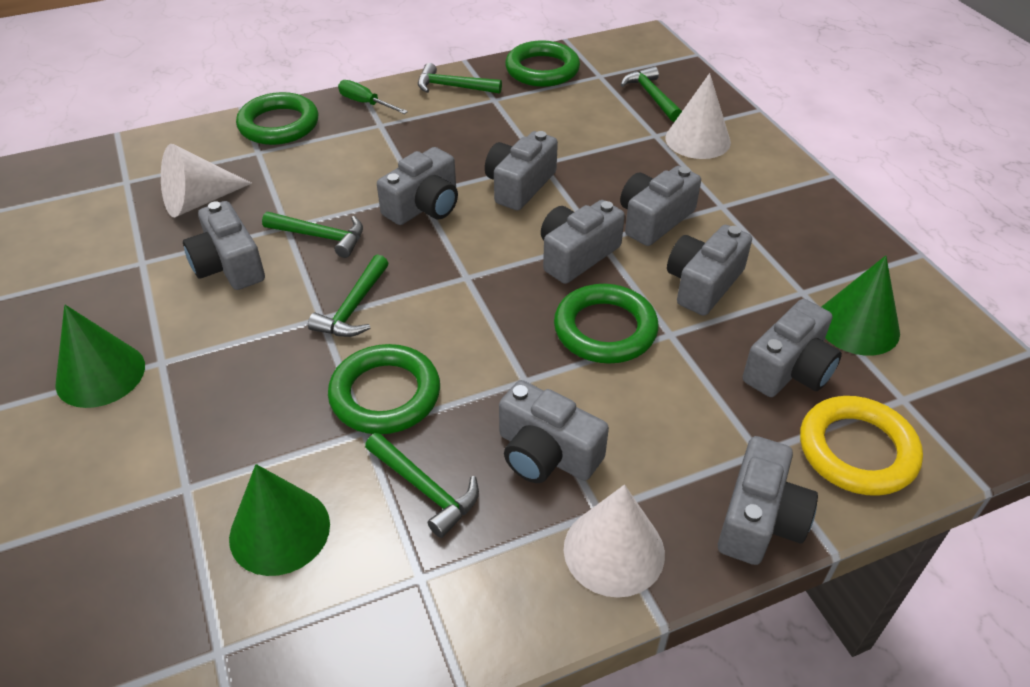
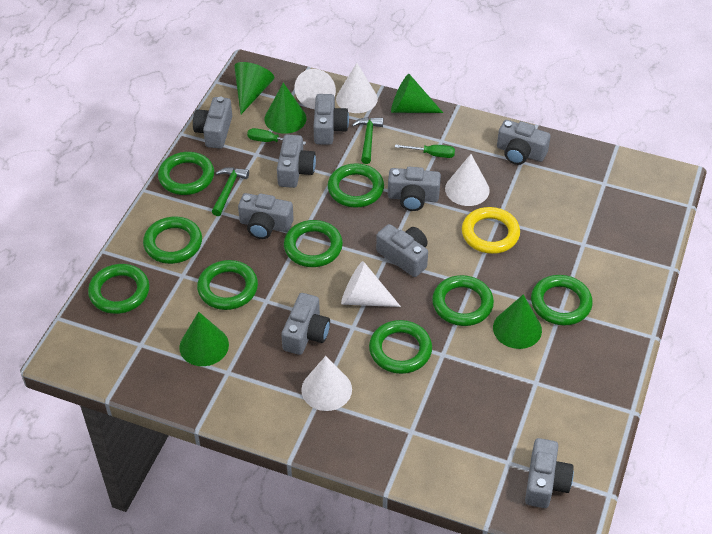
green cone: 3 -> 5
green hammer: 5 -> 2
green ring: 4 -> 9
green screwdriver: 1 -> 2
white cone: 3 -> 5

